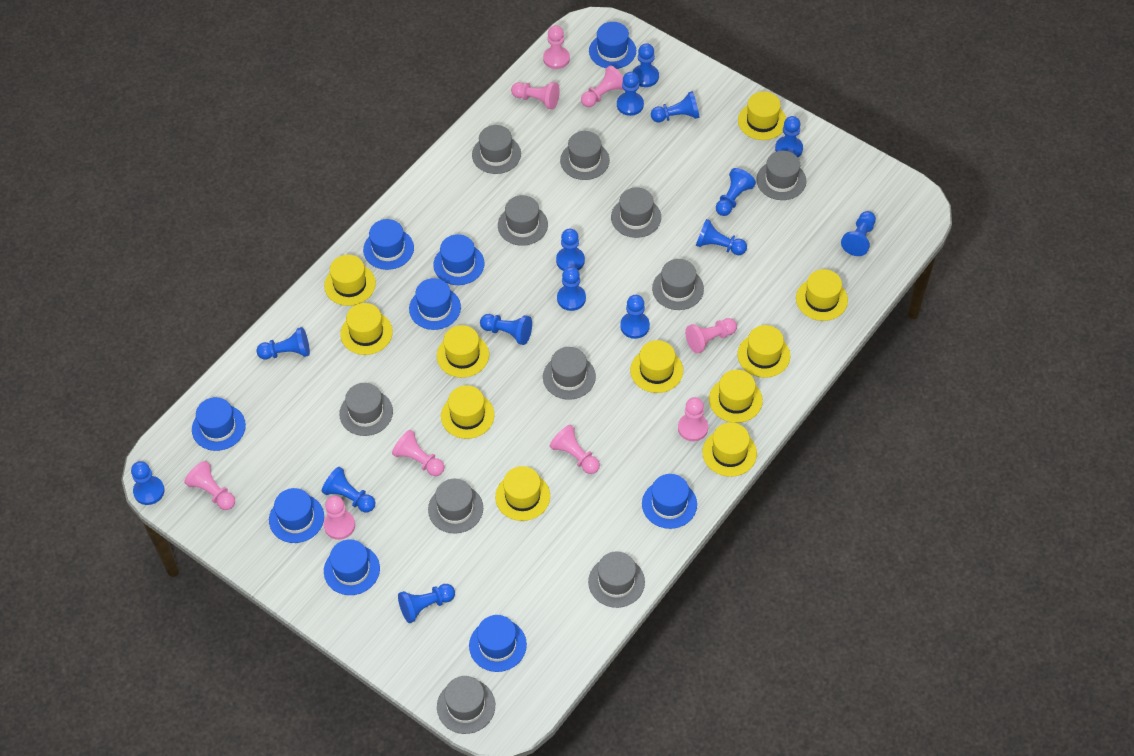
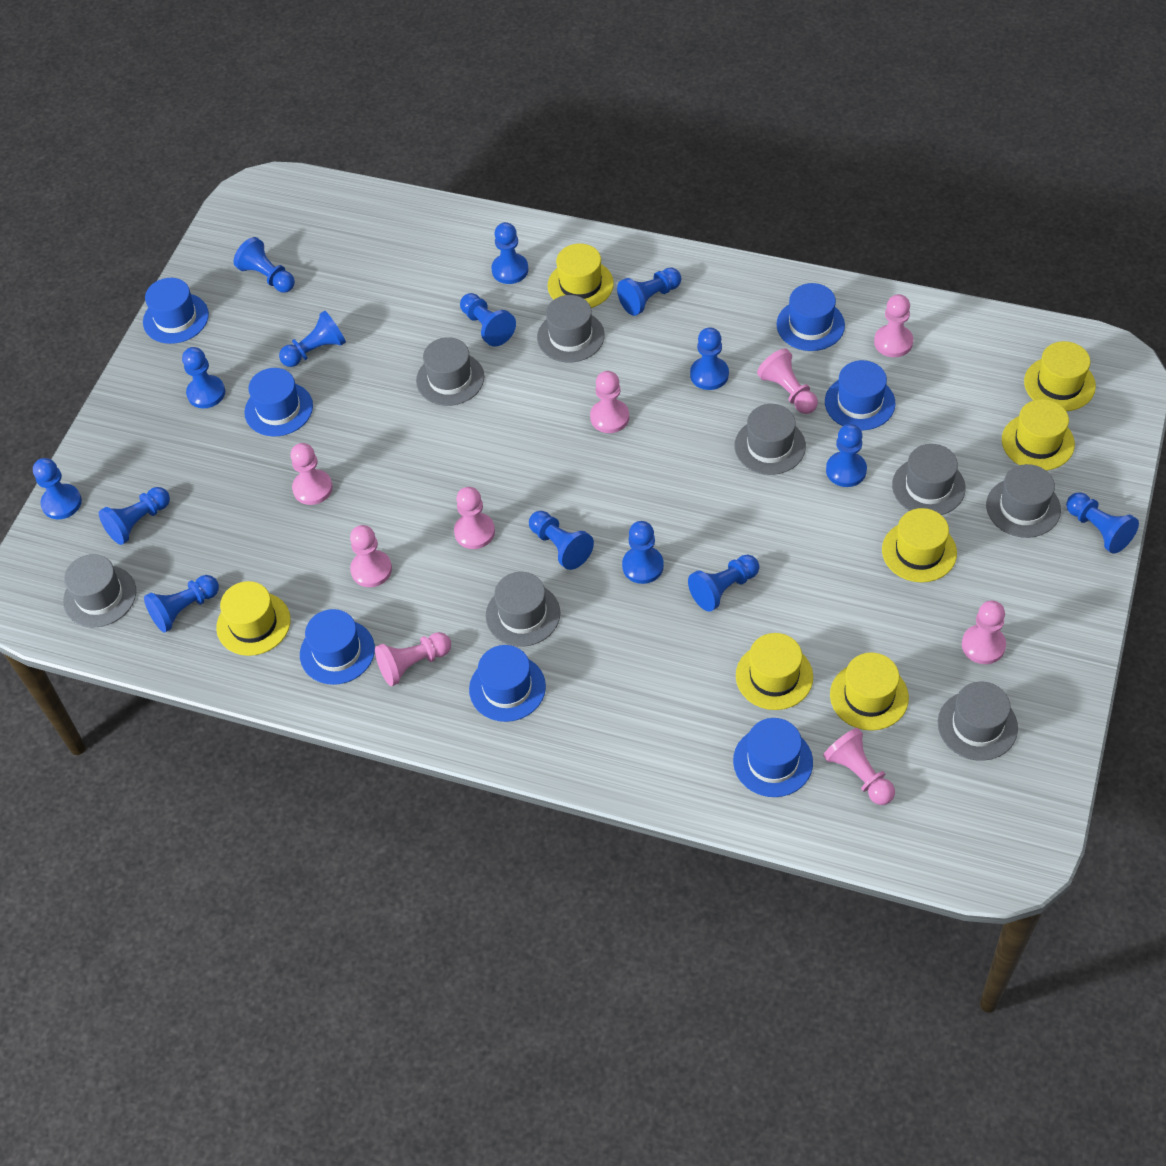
blue hat: 9 -> 7
grey hat: 11 -> 8
yellow hat: 11 -> 7

